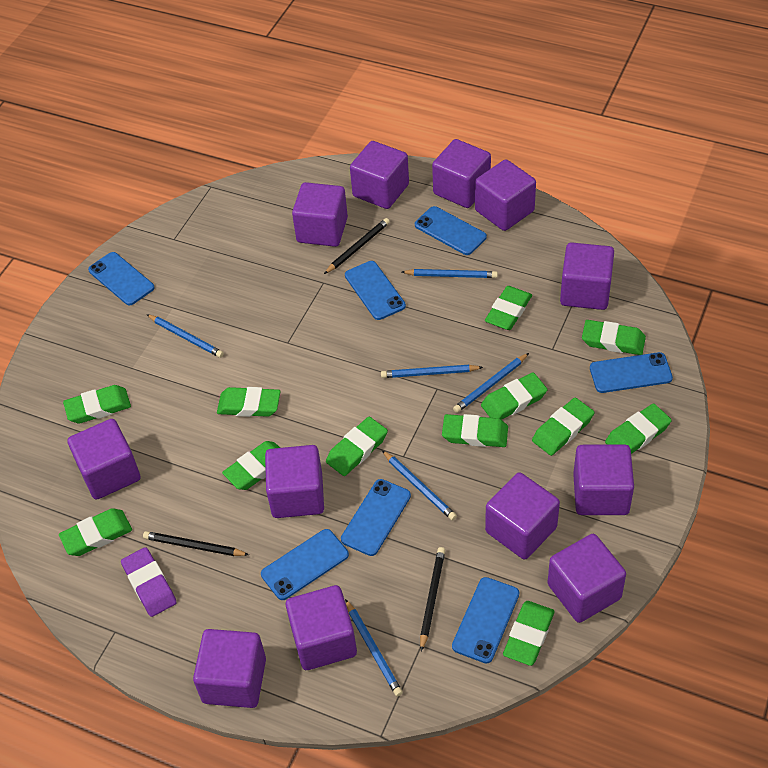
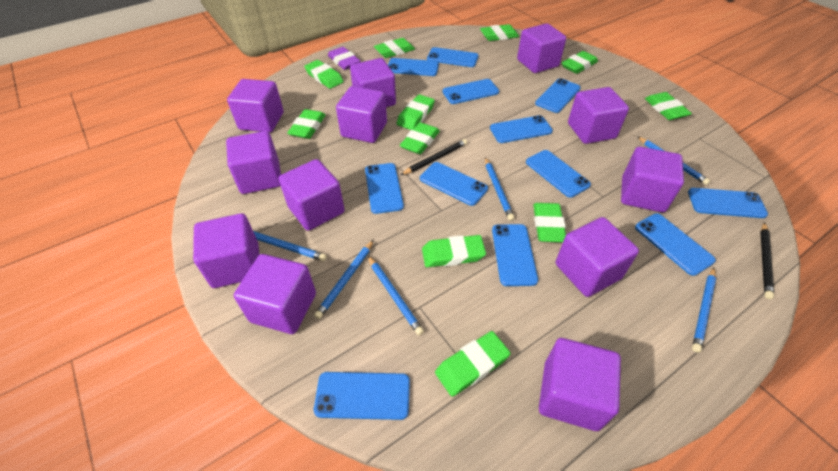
black pencil: 3 -> 2
blue phone: 7 -> 12
green eraser: 12 -> 11

